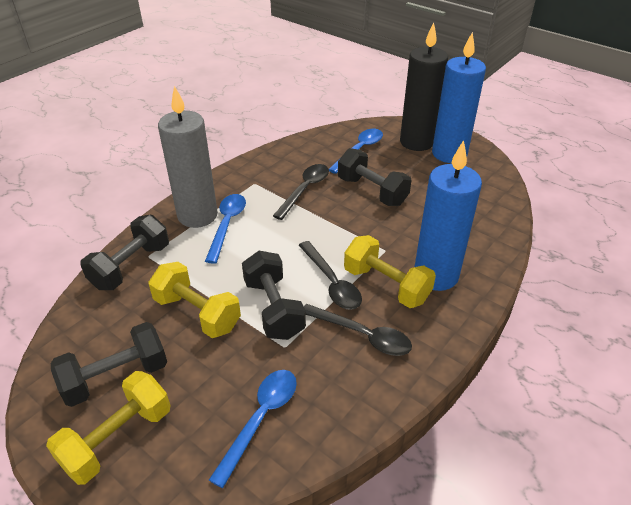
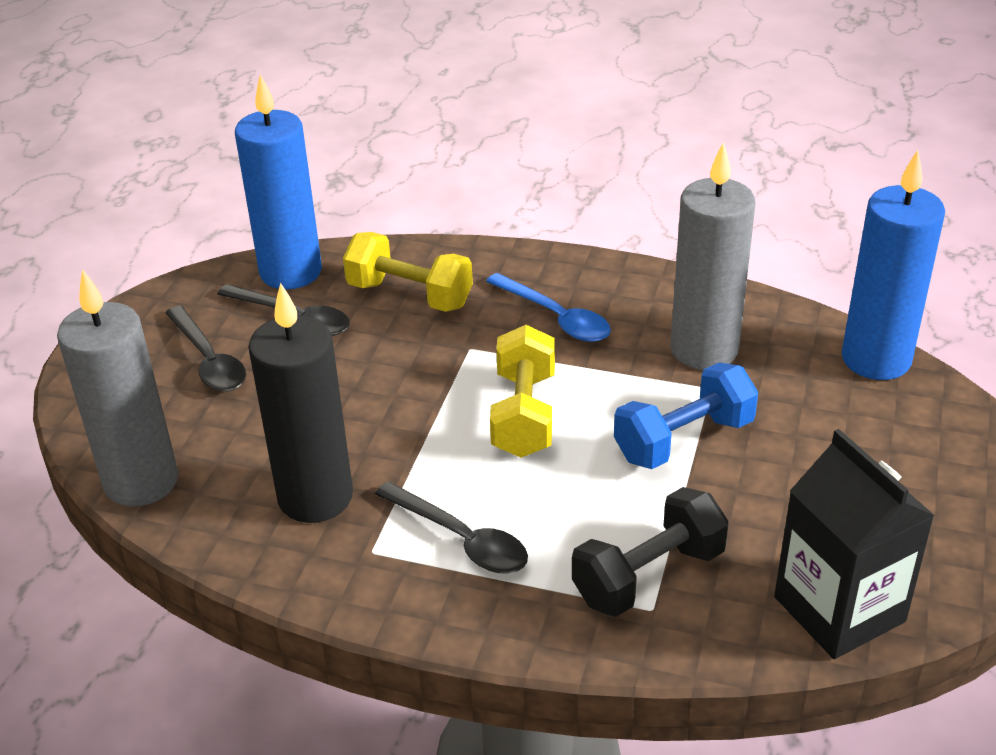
black carton: 0 -> 1
black dumbbell: 4 -> 1
blue dumbbell: 0 -> 1
blue spoon: 3 -> 1
grey candle: 1 -> 2
yellow dumbbell: 3 -> 2

